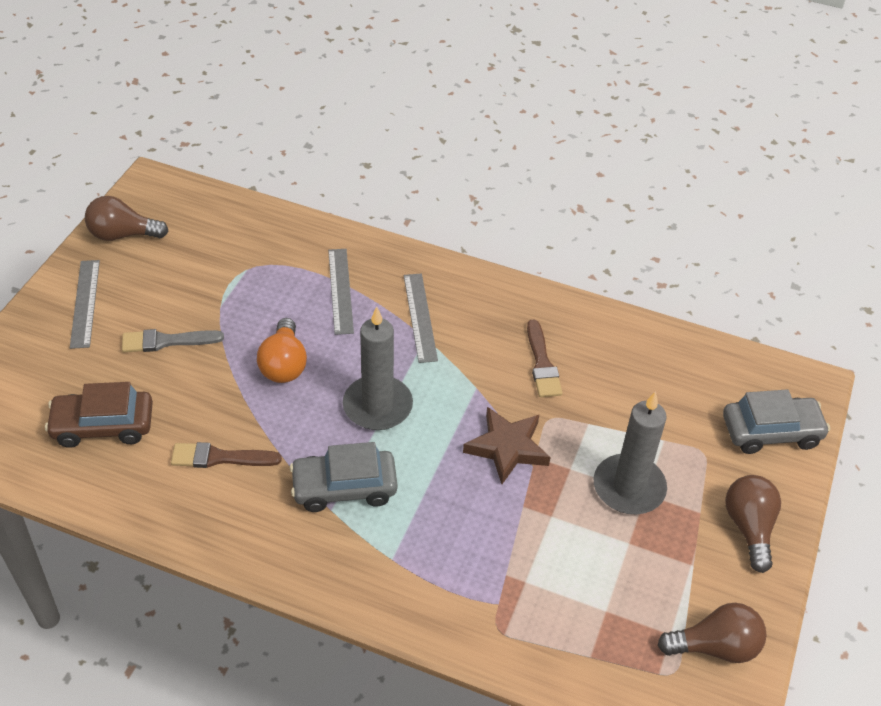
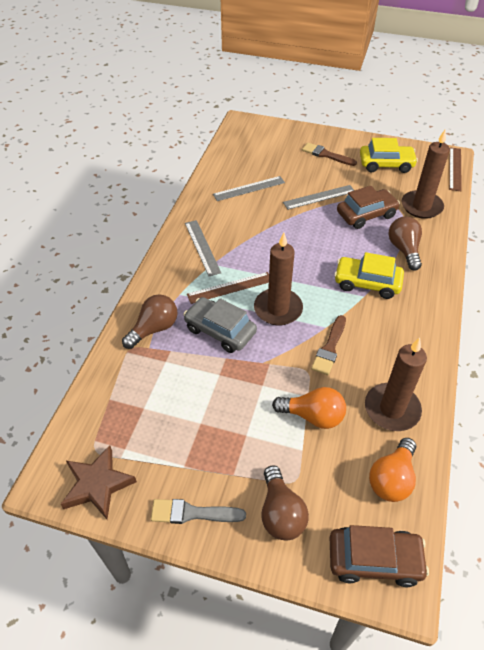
brown candle: 0 -> 3
brown car: 1 -> 2
brown ruler: 0 -> 2
grey candle: 2 -> 0
grey car: 2 -> 1
orange light bulb: 1 -> 2
yellow car: 0 -> 2

